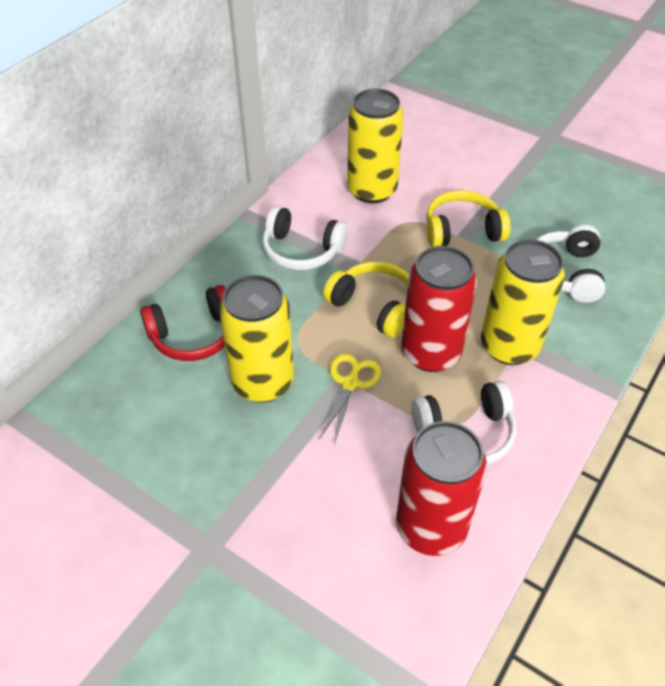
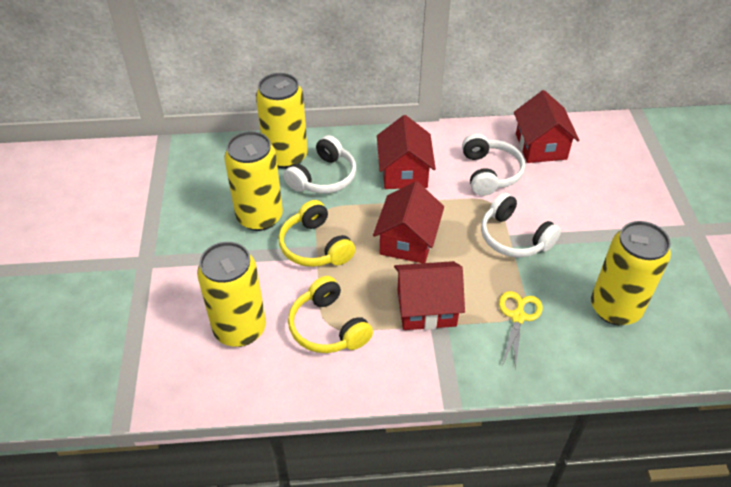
red can: 2 -> 0
red headphones: 1 -> 0
red house: 0 -> 4
yellow can: 3 -> 4

